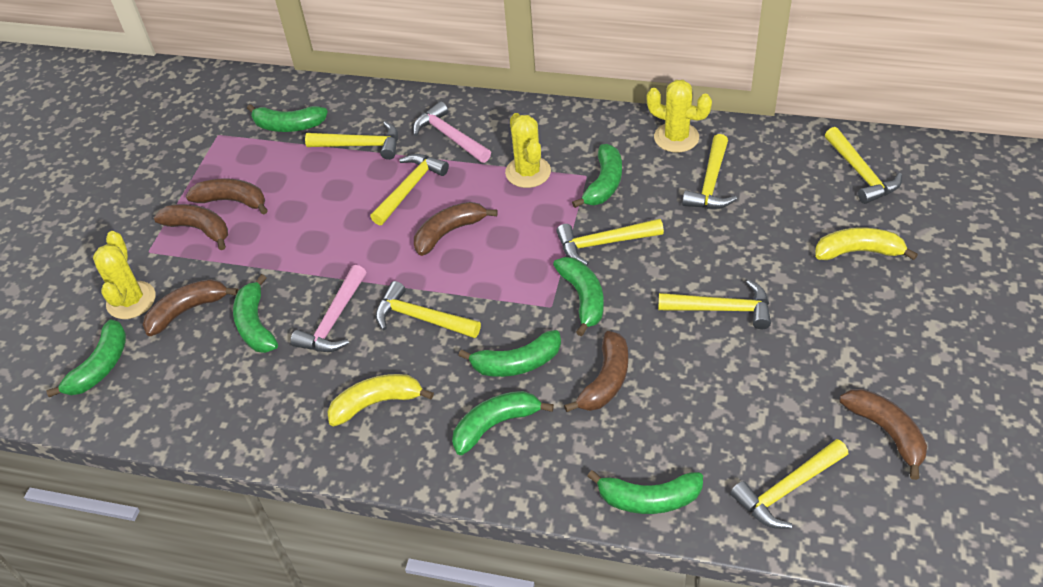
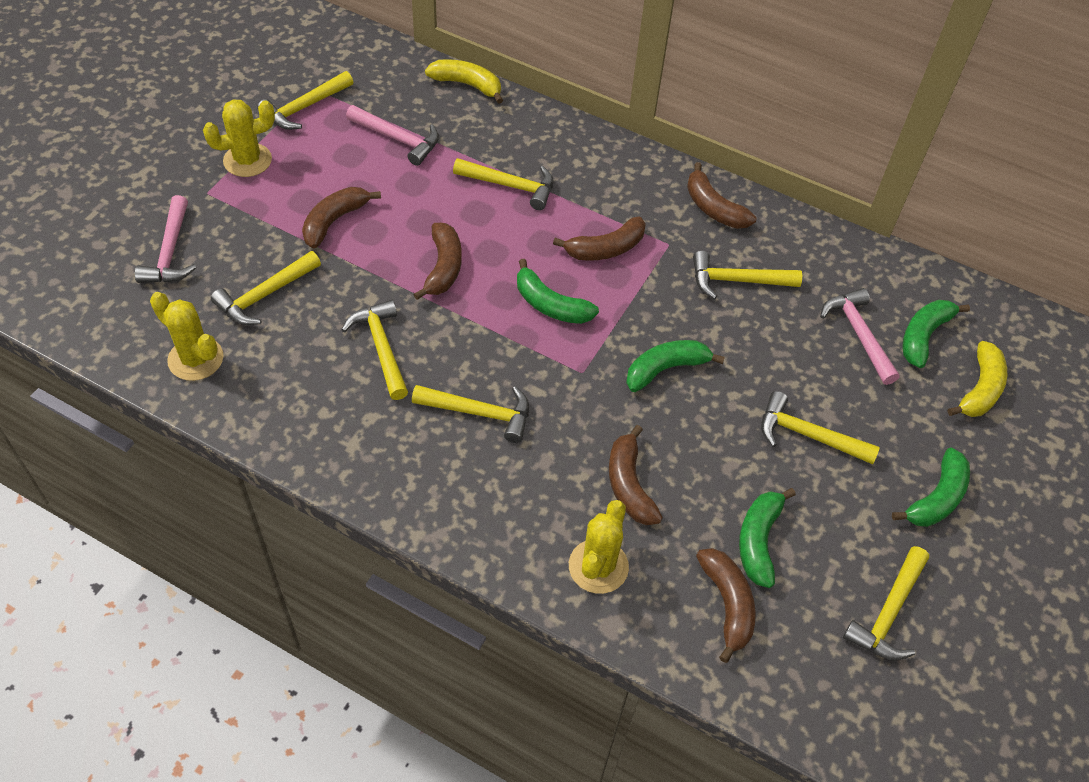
green banana: 8 -> 5
pink hammer: 2 -> 3

